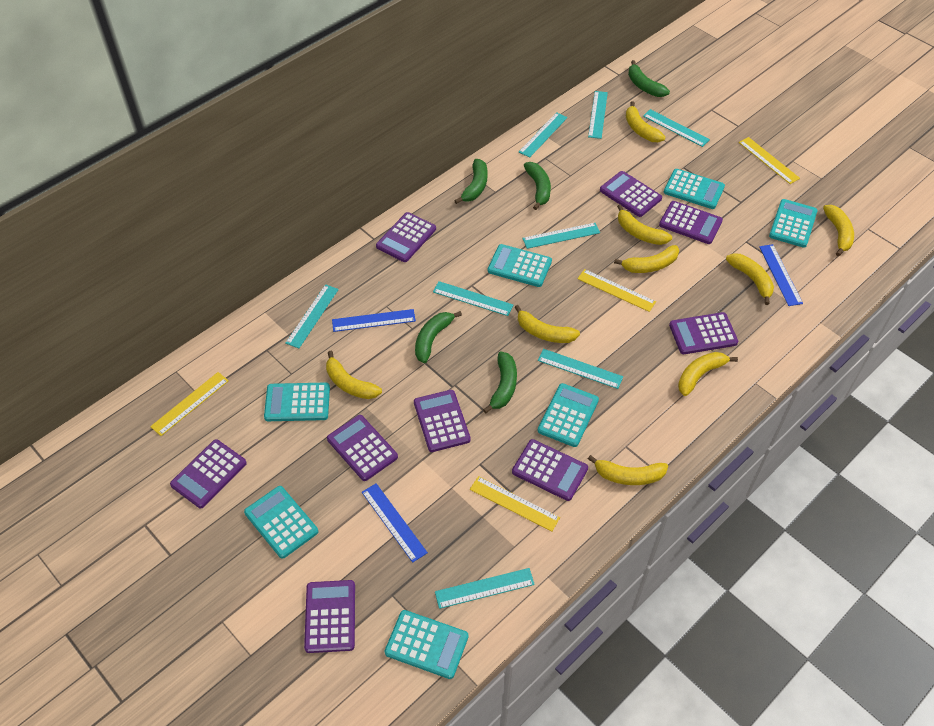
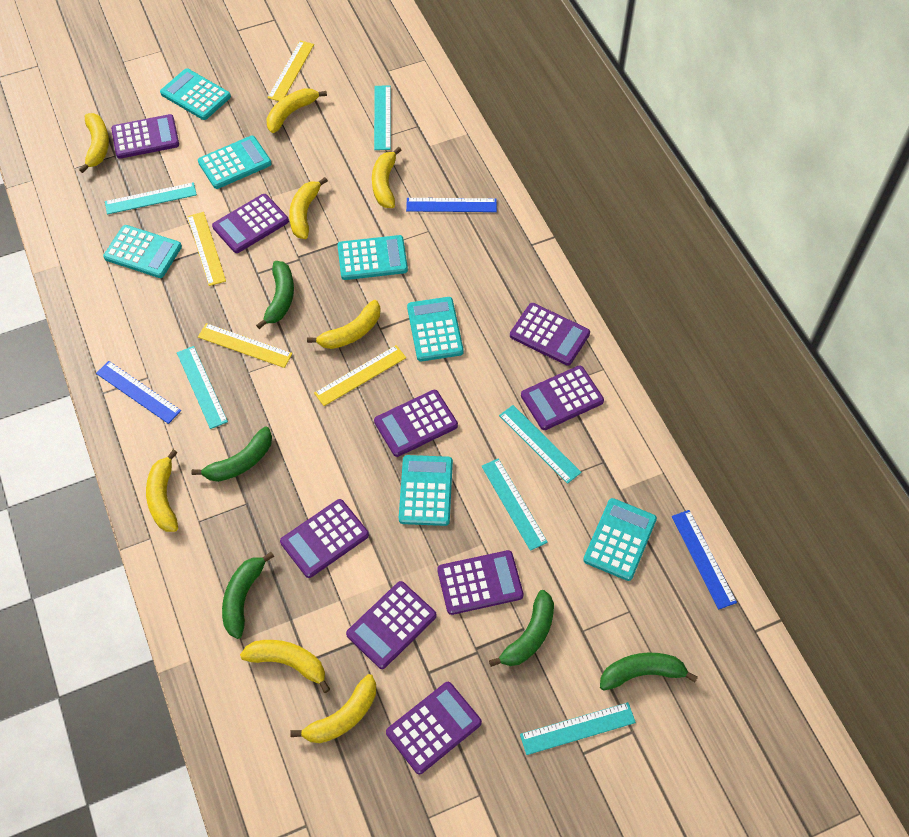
turquoise ruler: 8 -> 6
yellow banana: 9 -> 8

